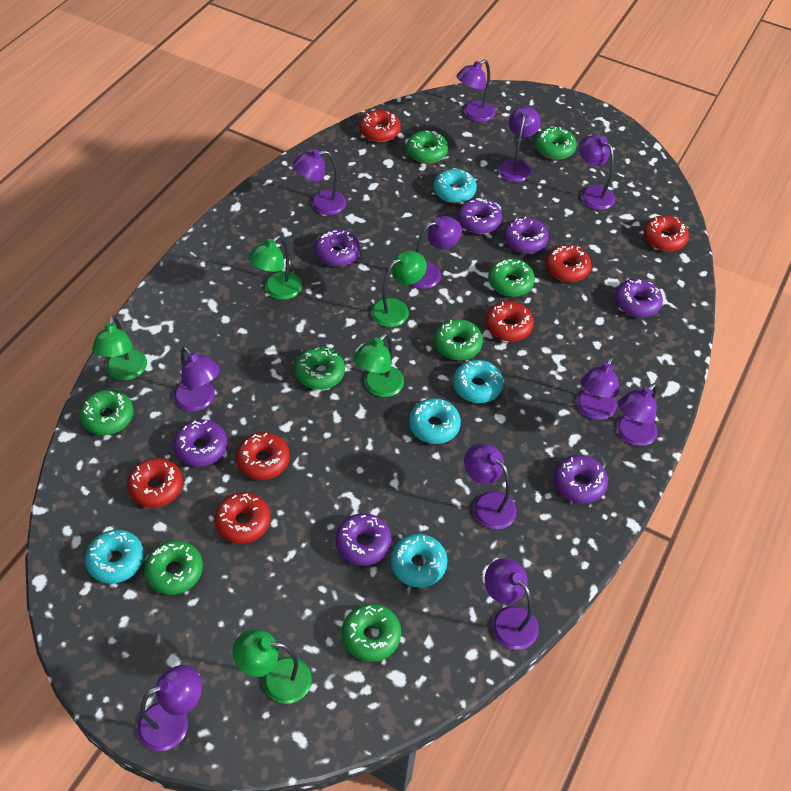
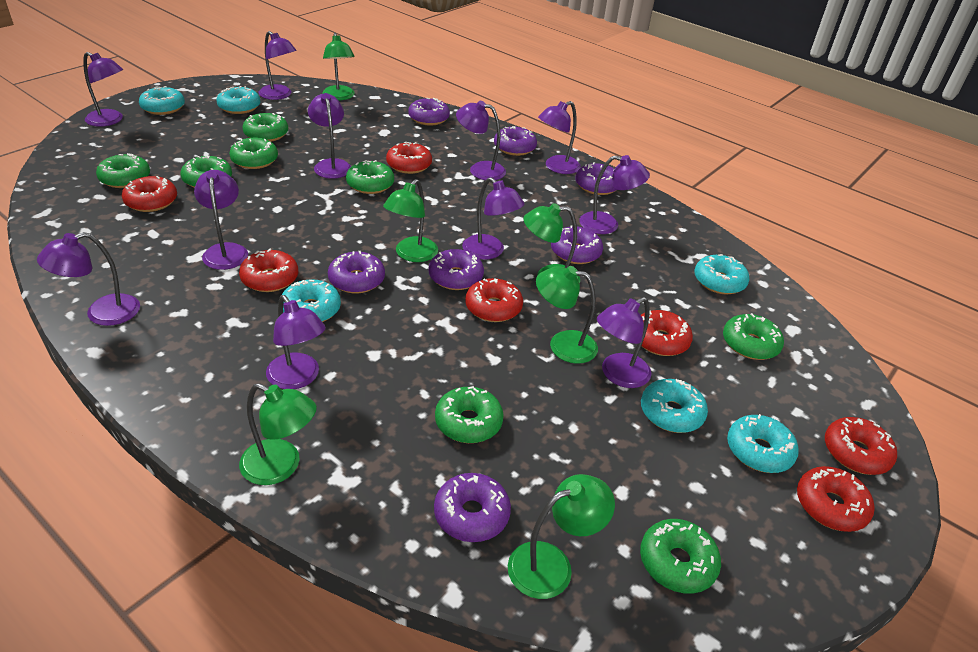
green lamp: 5 -> 6
turquoise donut: 5 -> 6

